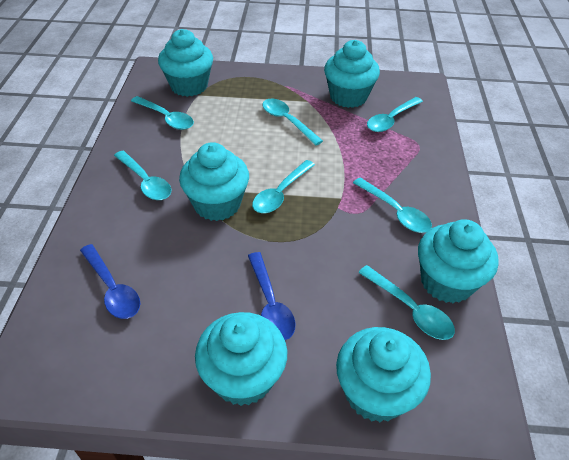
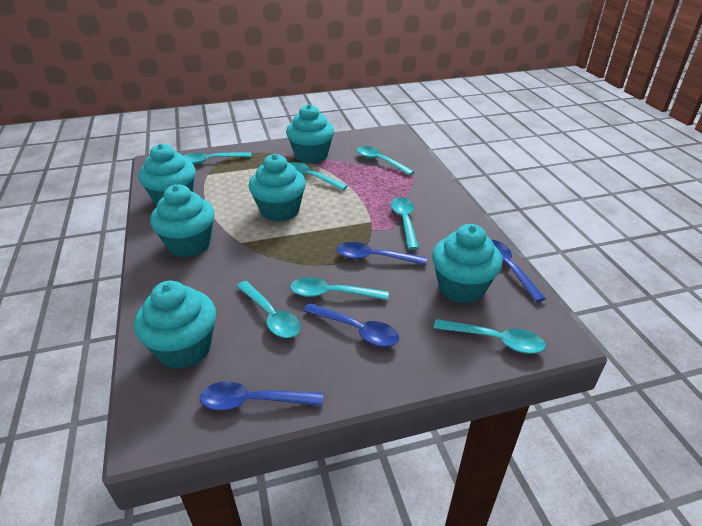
blue spoon: 2 -> 4

